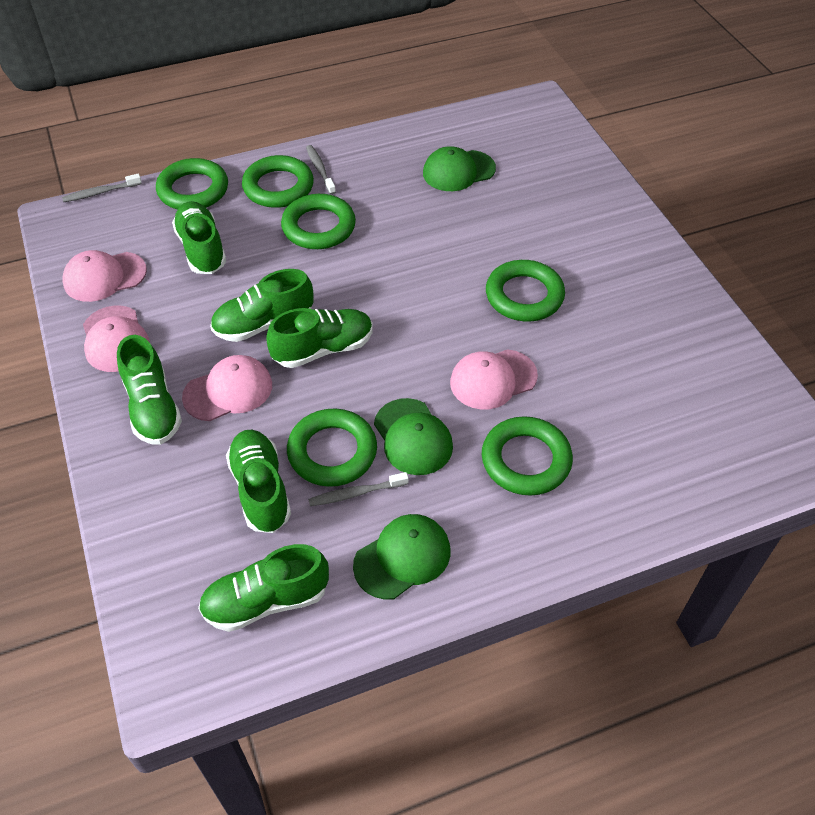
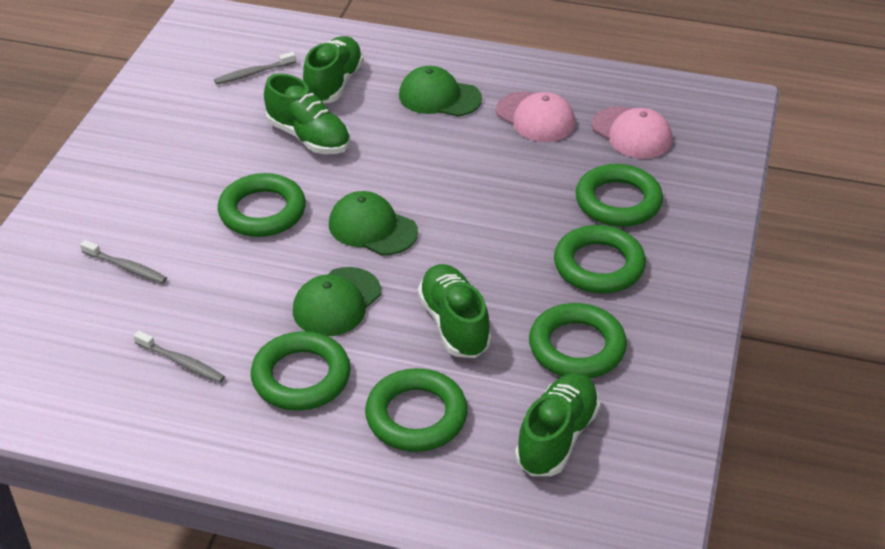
green shoe: 6 -> 4
pink cap: 4 -> 2

